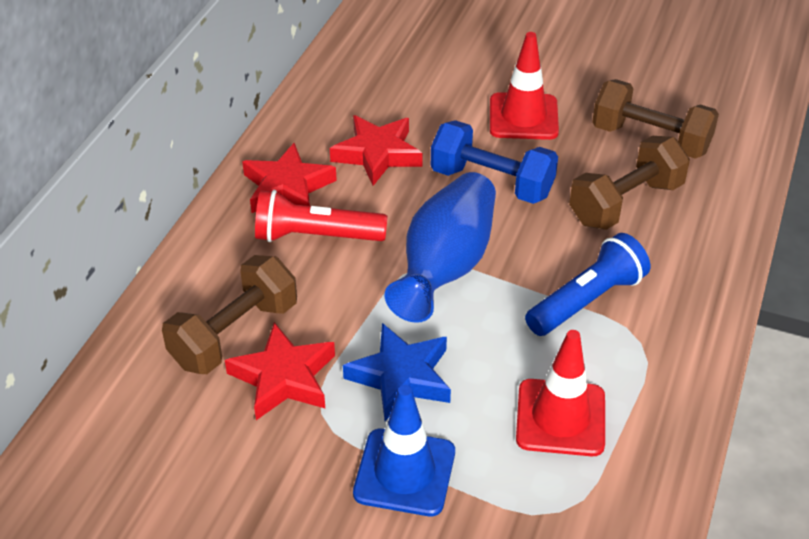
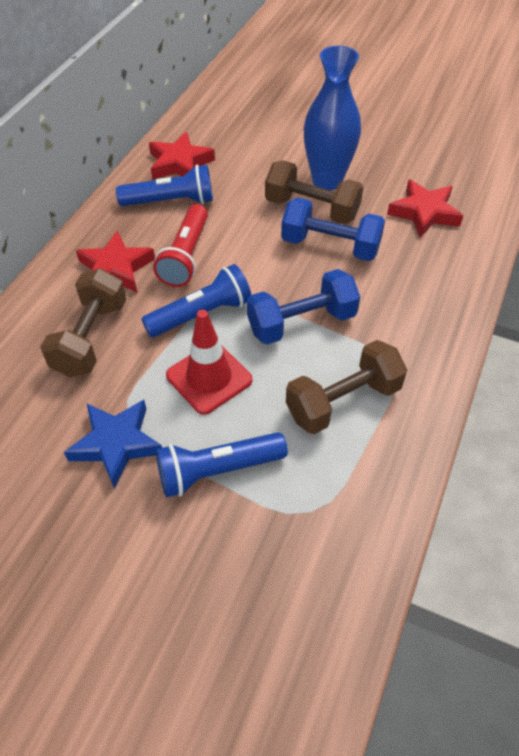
blue dumbbell: 1 -> 2
blue flashlight: 1 -> 3
blue traffic cone: 1 -> 0
red traffic cone: 2 -> 1

